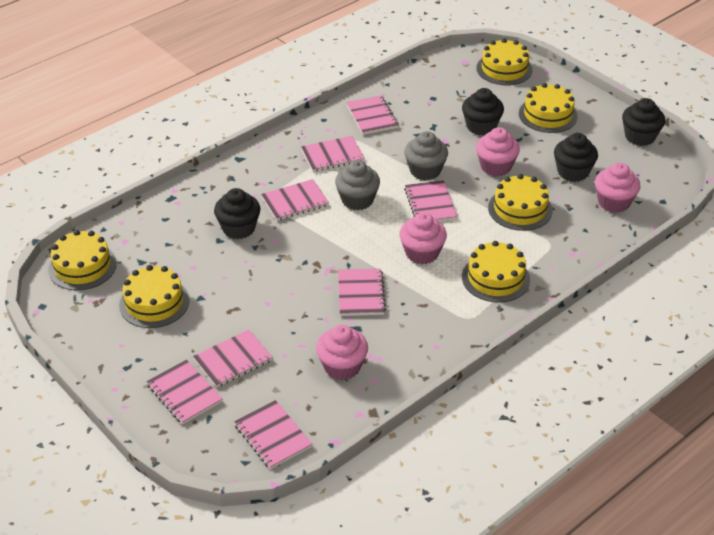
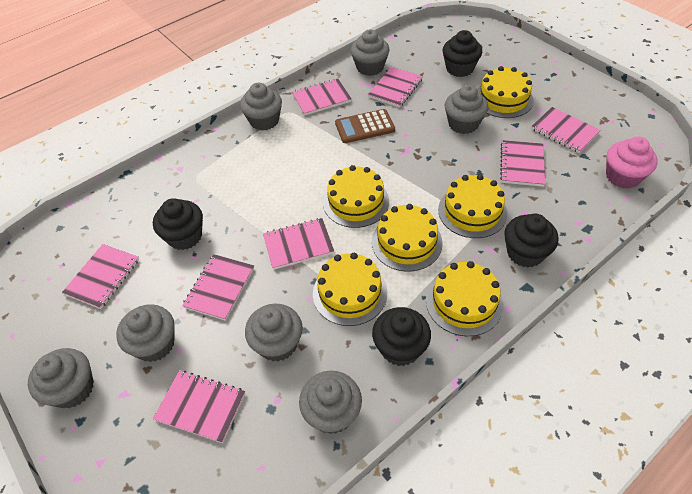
brown calculator: 0 -> 1
grey cupcake: 2 -> 7
pink cupcake: 4 -> 1

